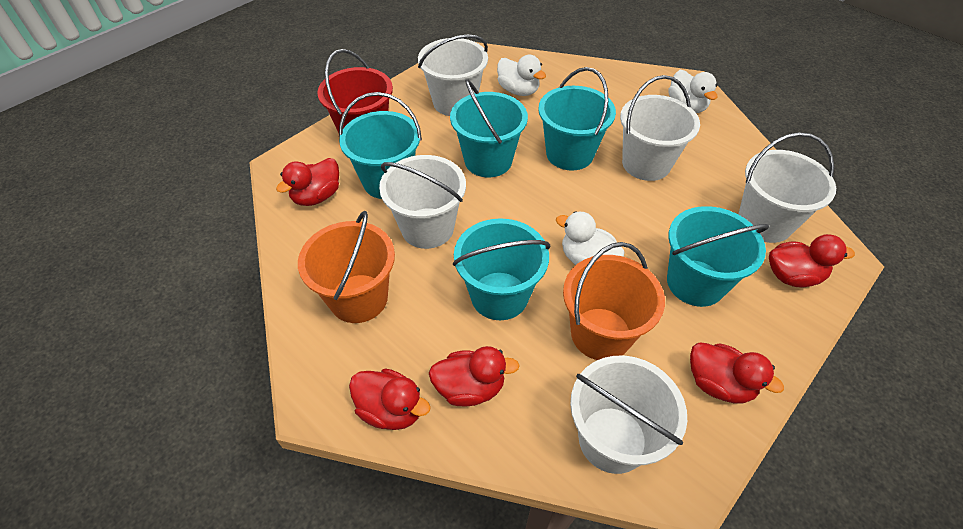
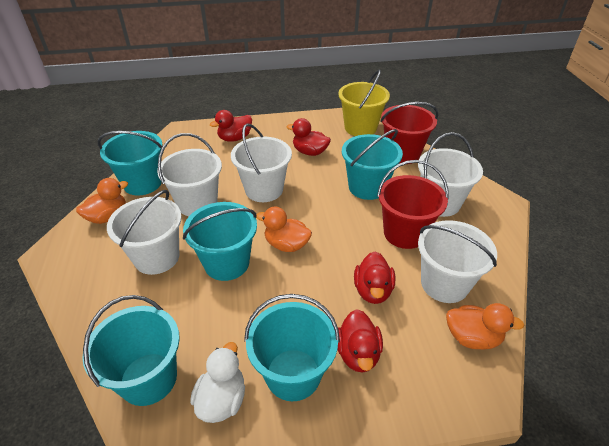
orange bucket: 2 -> 0
orange duck: 0 -> 3
red bucket: 1 -> 2
red duck: 5 -> 4
white duck: 3 -> 1
yellow bucket: 0 -> 1

